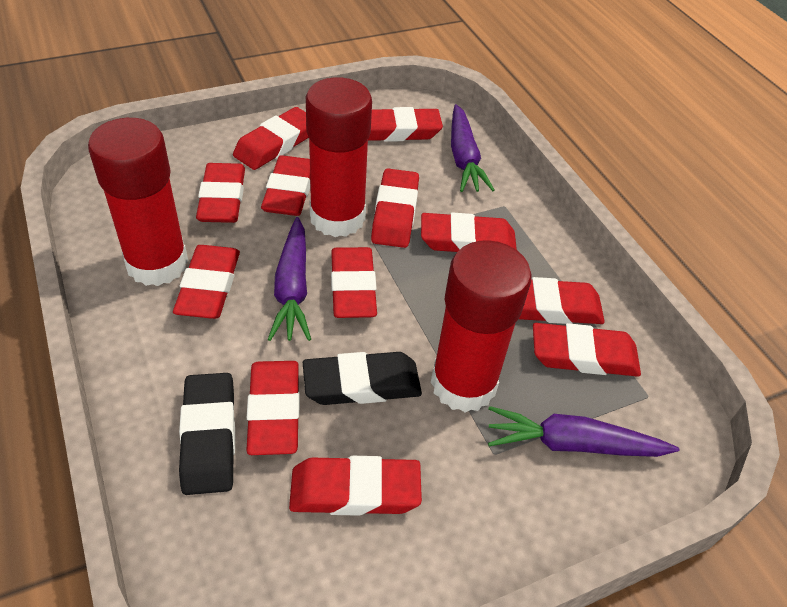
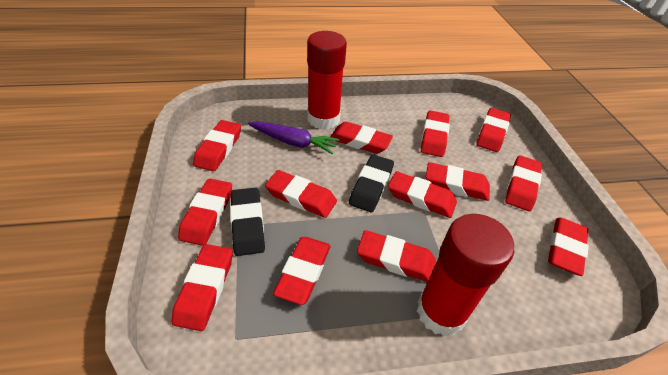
purple carrot: 3 -> 1
red eraser: 12 -> 13
red glue stick: 3 -> 2

